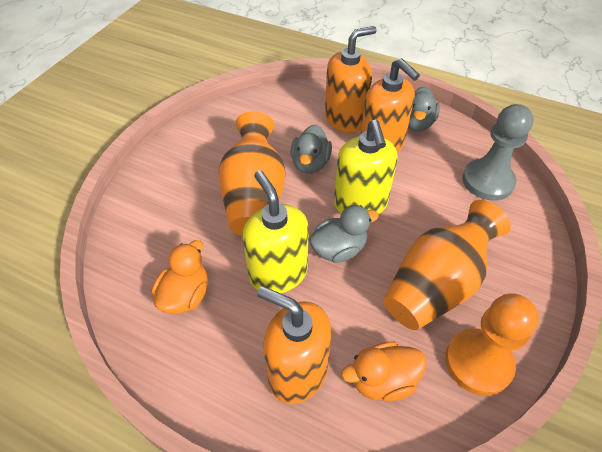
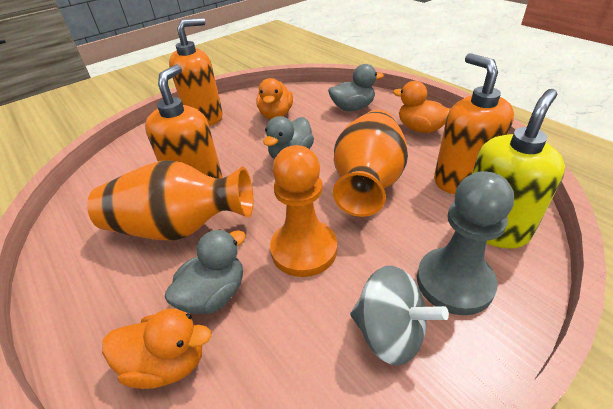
grey spinning top: 0 -> 1
orange duck: 2 -> 3
yellow soap dispenser: 2 -> 1

